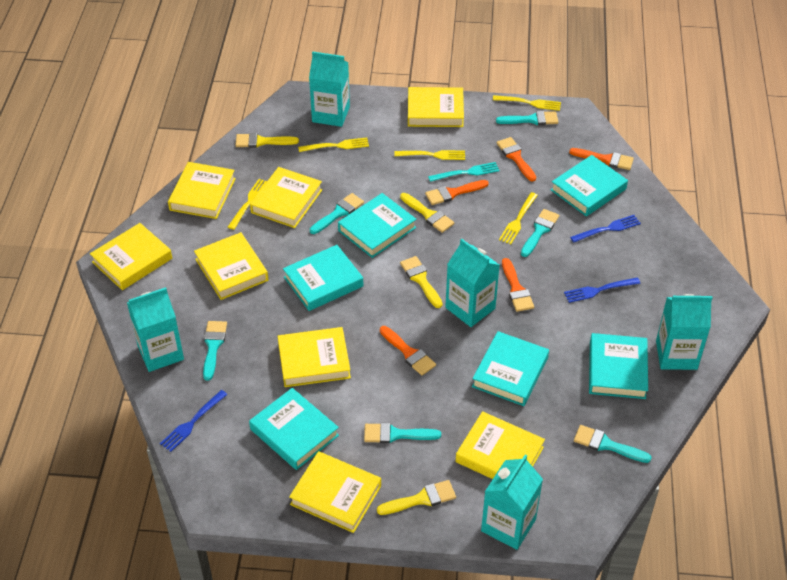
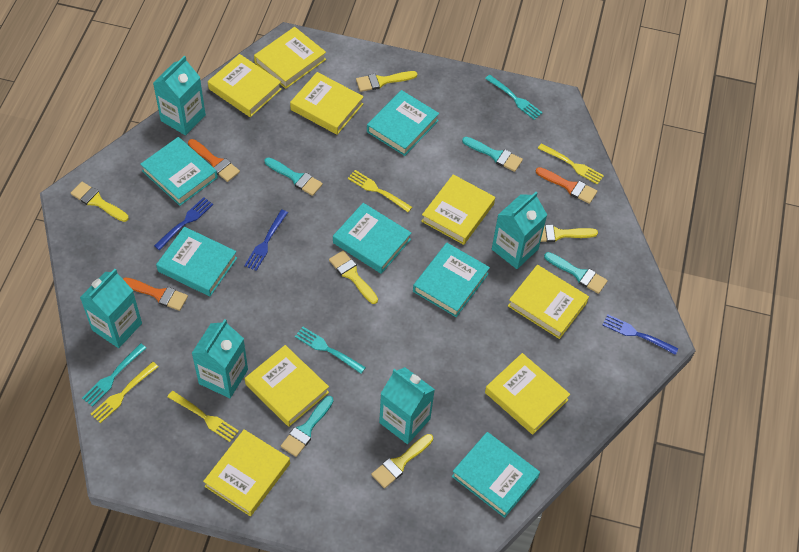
orange brush: 5 -> 3
turquoise brush: 6 -> 4
turquoise fork: 1 -> 3
yellow brush: 4 -> 5
yellow fork: 5 -> 4

